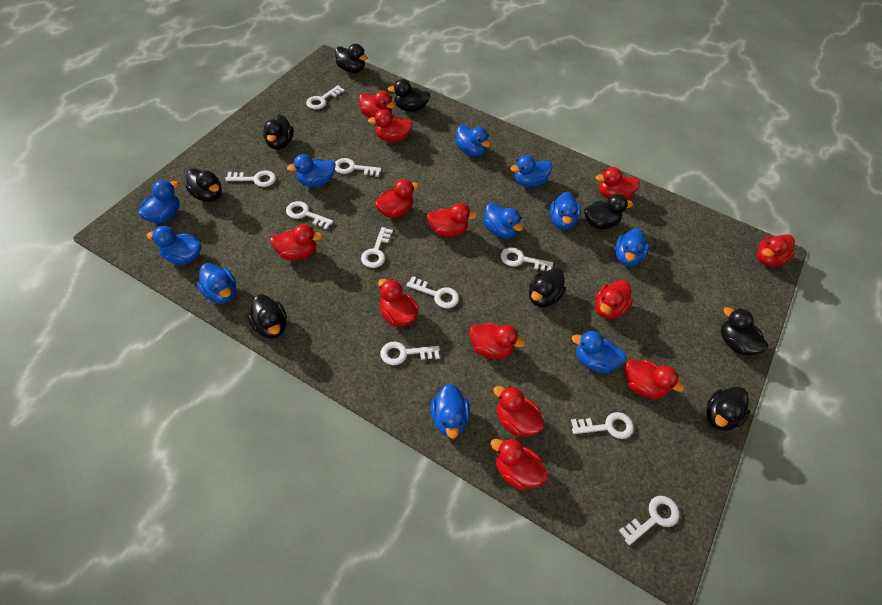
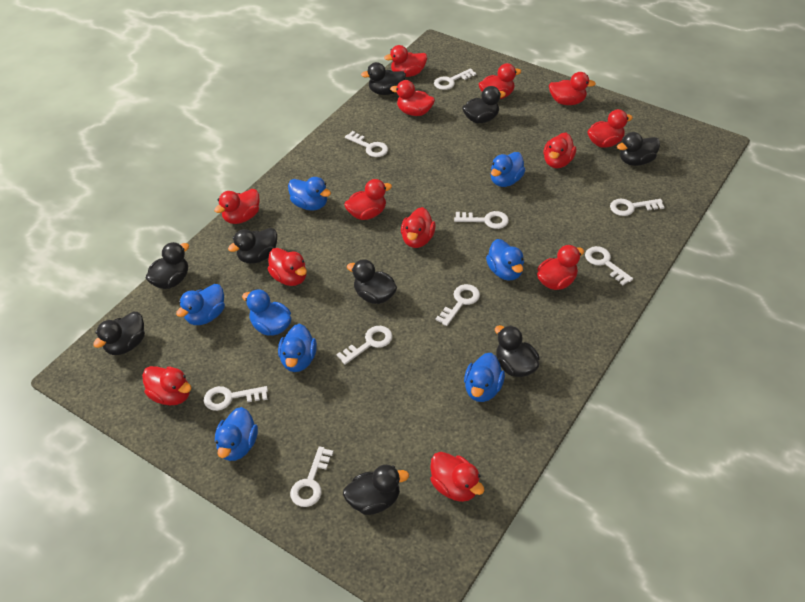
blue duck: 11 -> 8
white key: 10 -> 9

